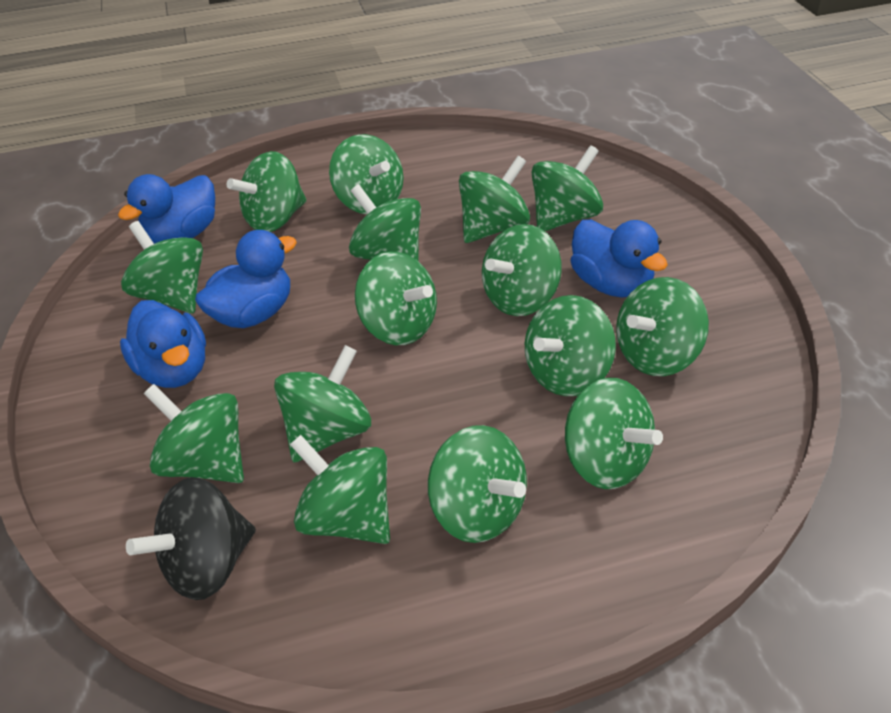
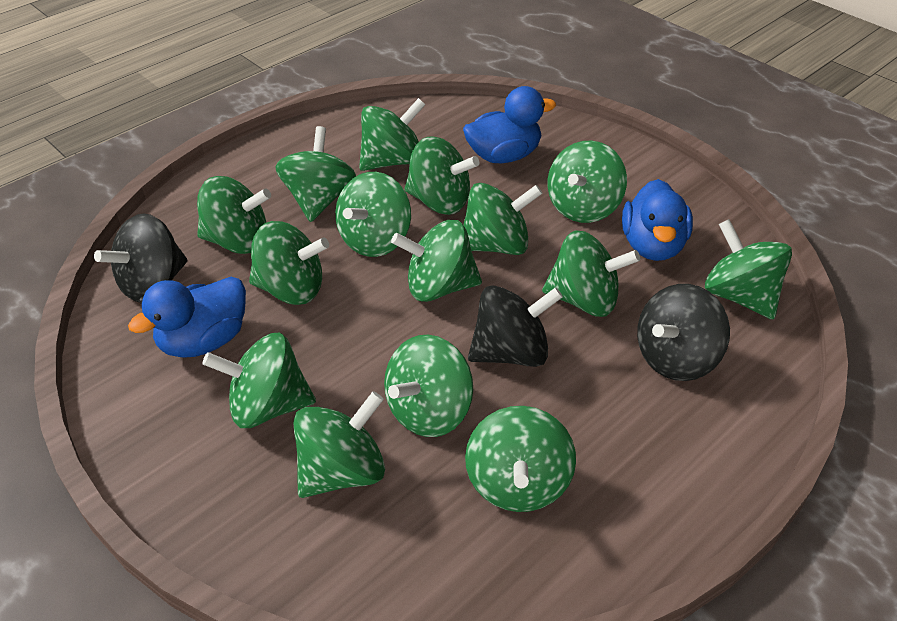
black spinning top: 1 -> 3
blue duck: 4 -> 3

